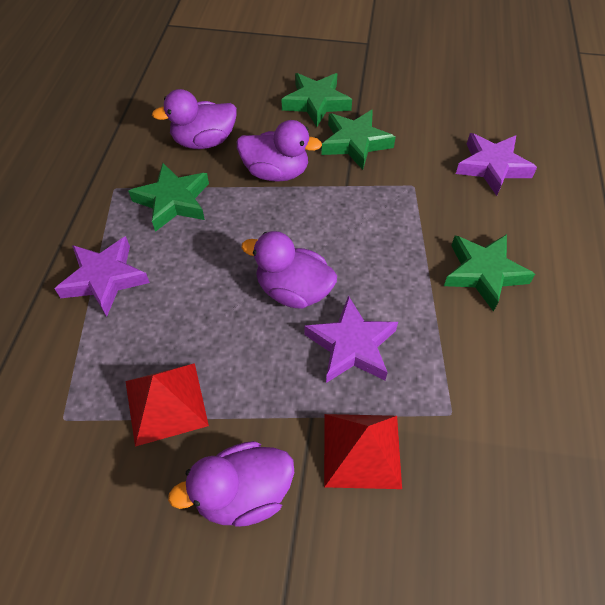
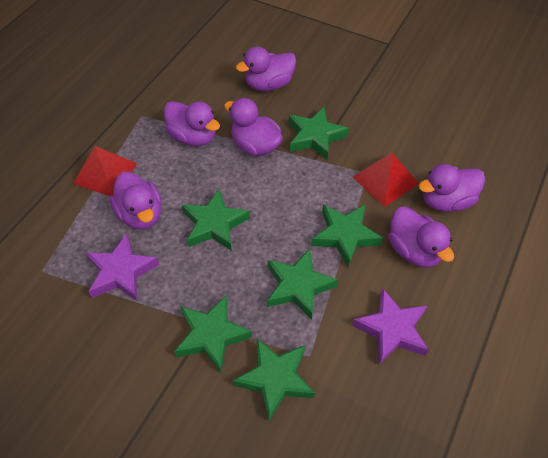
green star: 4 -> 6
purple duck: 4 -> 6
purple star: 3 -> 2

